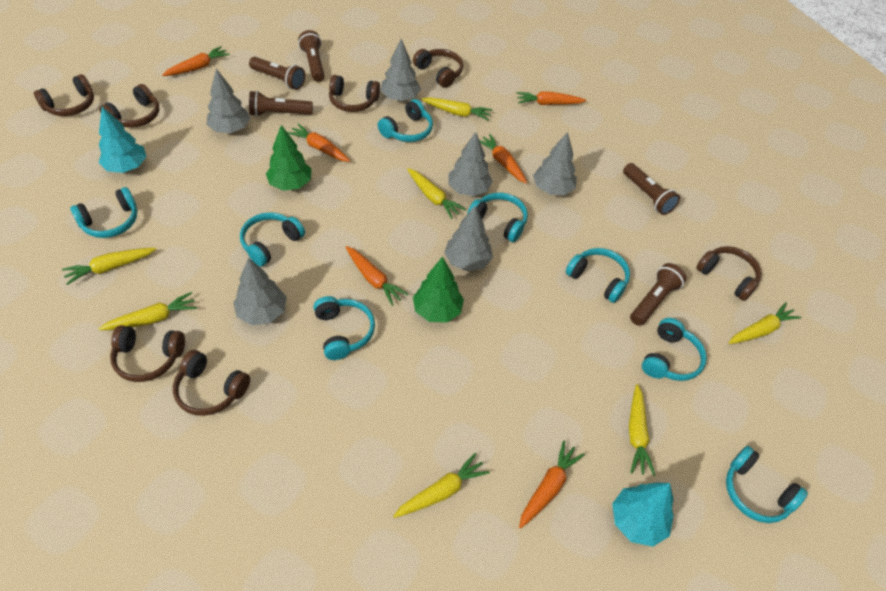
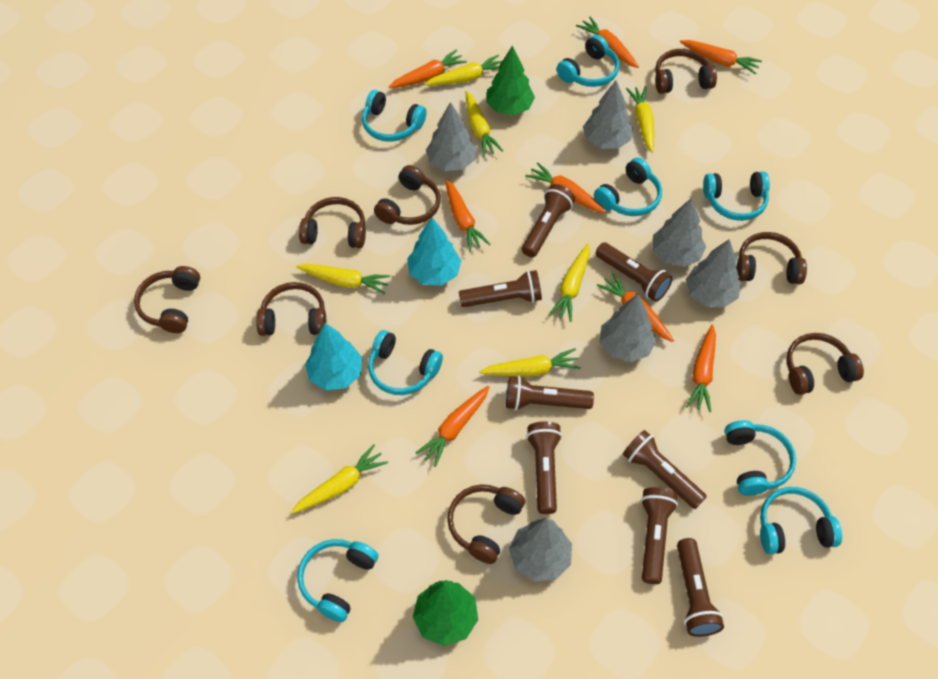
brown flashlight: 5 -> 8
brown headphones: 7 -> 8
orange carrot: 6 -> 8

